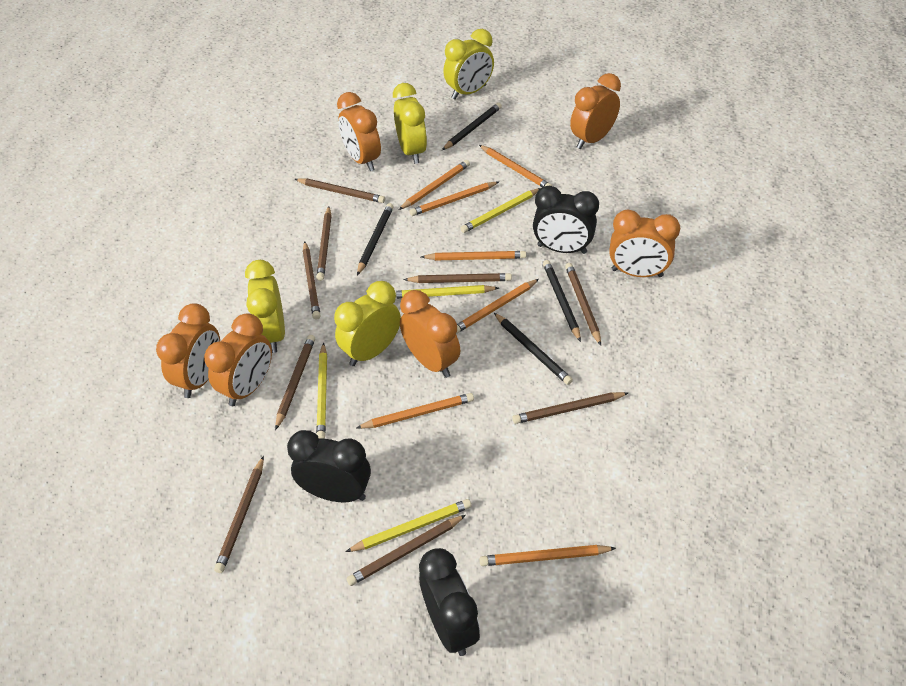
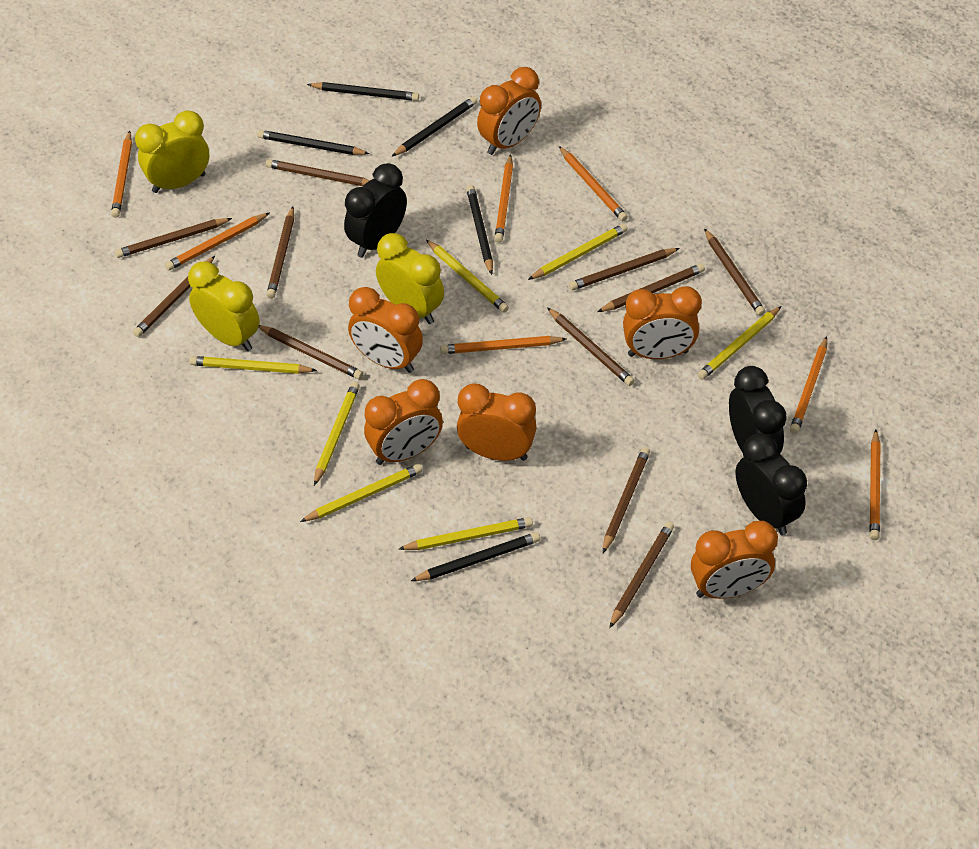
black pencil: 4 -> 5
brown pencil: 9 -> 11
yellow clock: 4 -> 3
yellow pencil: 4 -> 7

